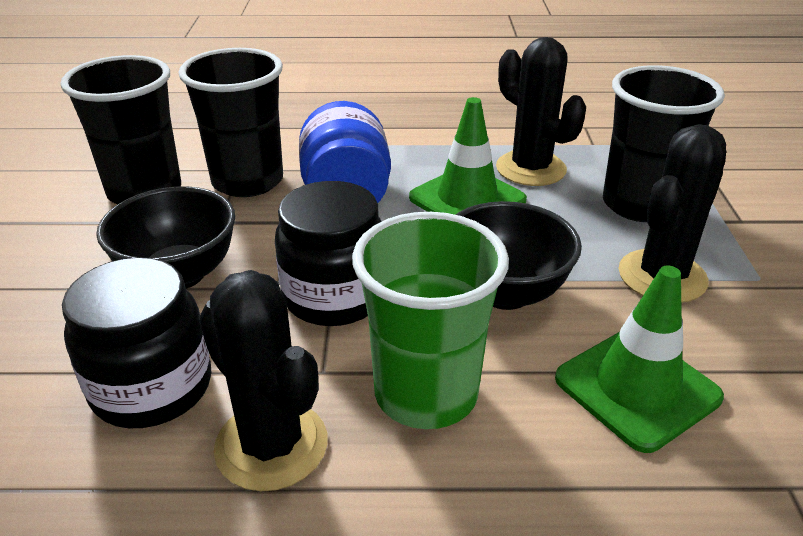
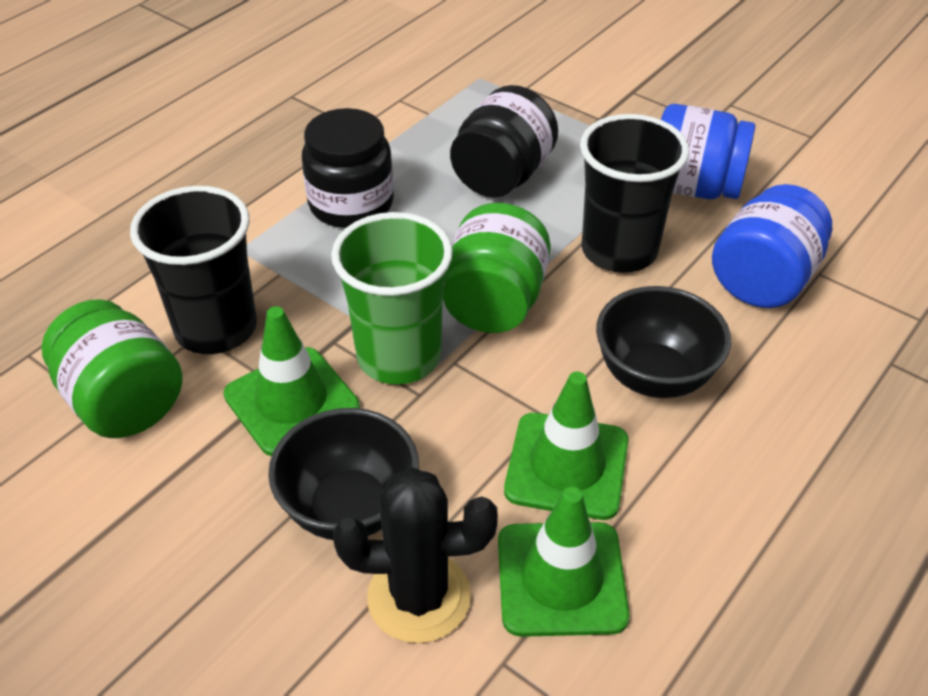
black cactus: 3 -> 1
black cup: 3 -> 2
blue jar: 1 -> 2
green jar: 0 -> 2
green traffic cone: 2 -> 3

